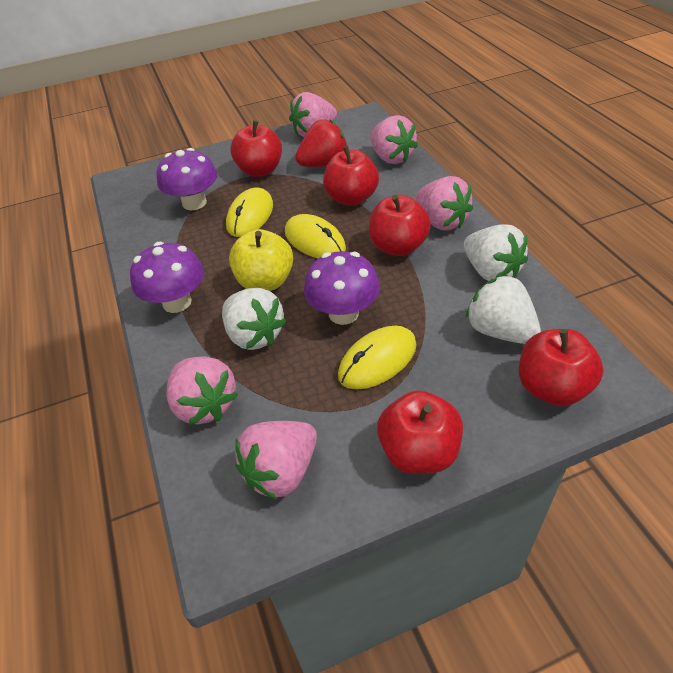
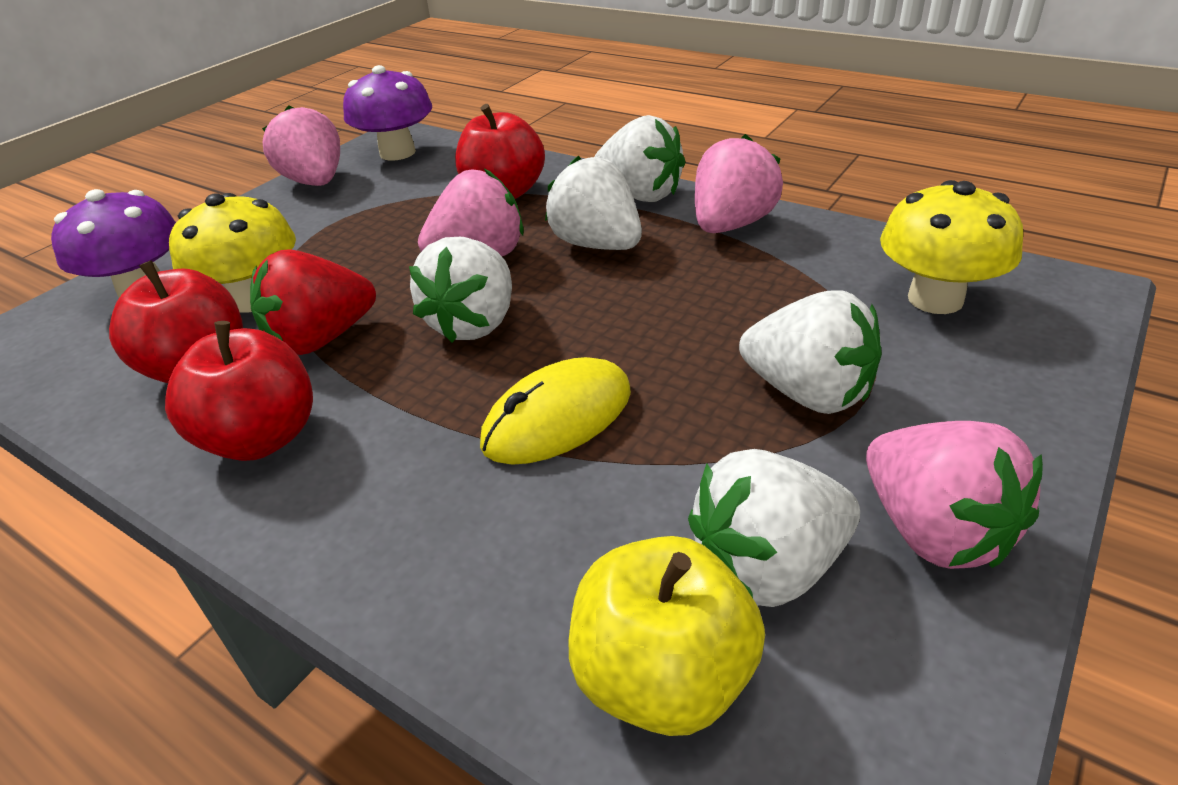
pink strawberry: 5 -> 4
purple mushroom: 3 -> 2
red apple: 5 -> 3
white strawberry: 3 -> 5
yellow mouse: 3 -> 1
yellow mushroom: 0 -> 2

